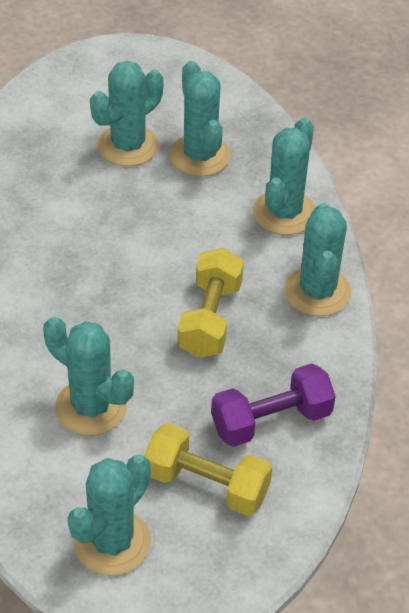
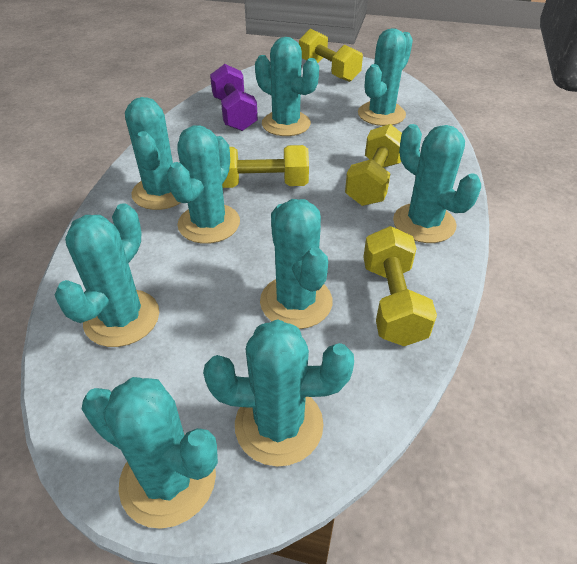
turquoise cactus: 6 -> 9
yellow dumbbell: 2 -> 4

